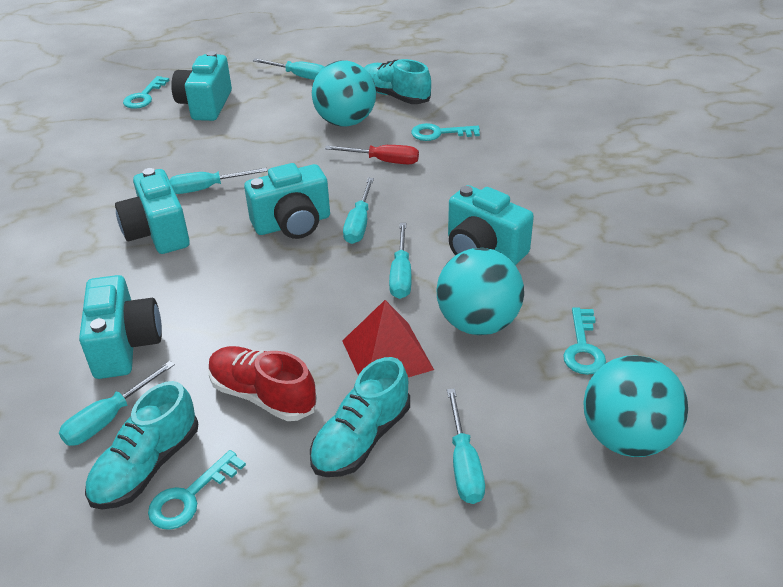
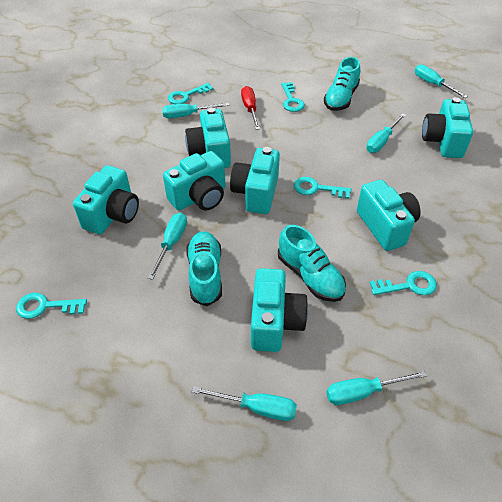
red pyramid: 1 -> 0
red shoe: 1 -> 0
turquoise ball: 3 -> 0
turquoise camera: 5 -> 7
turquoise key: 4 -> 5

